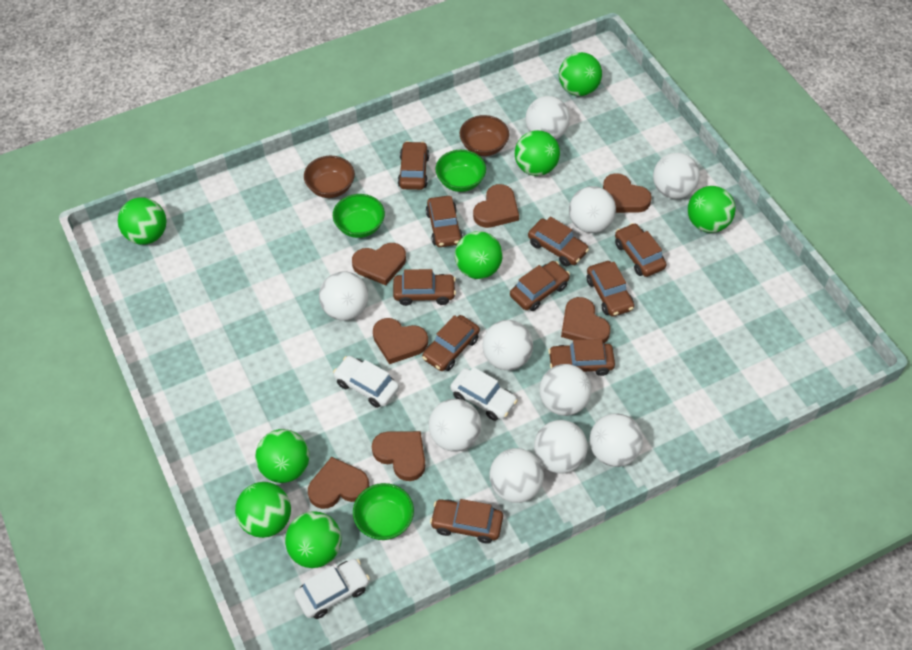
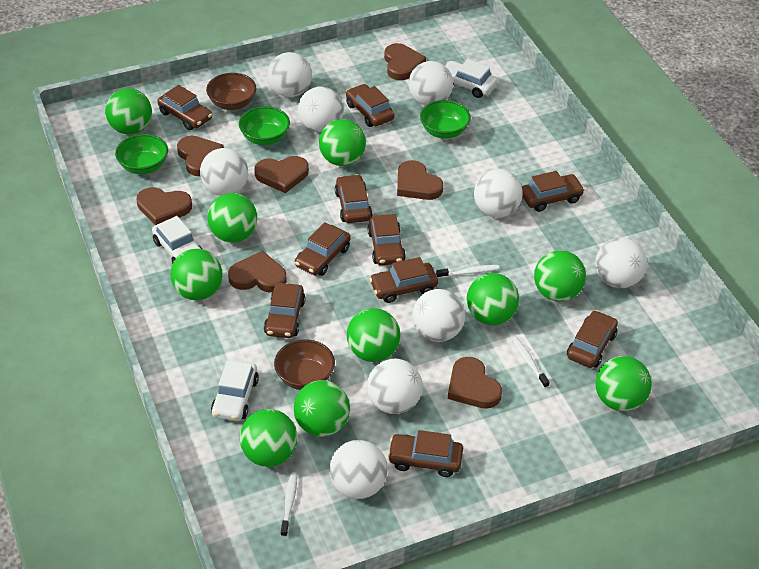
green ball: 8 -> 10
white ball: 10 -> 9
white toothbrush: 0 -> 3

